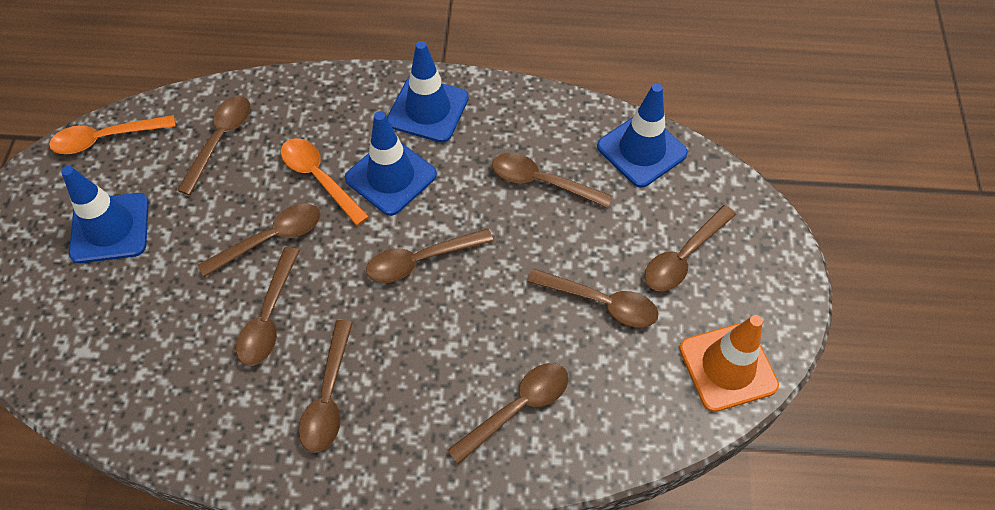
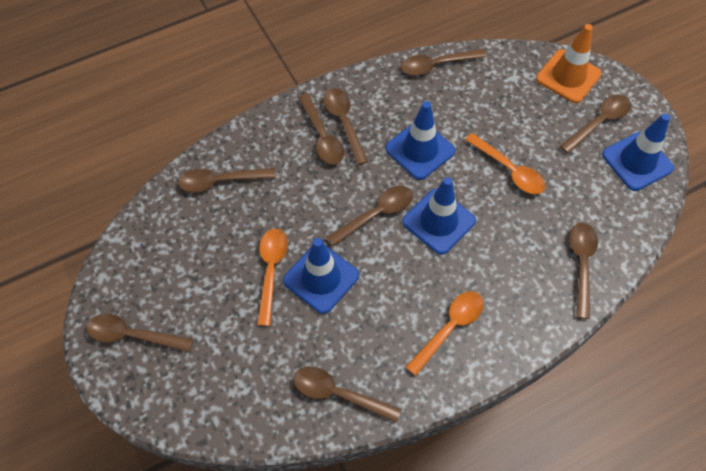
orange spoon: 2 -> 3

